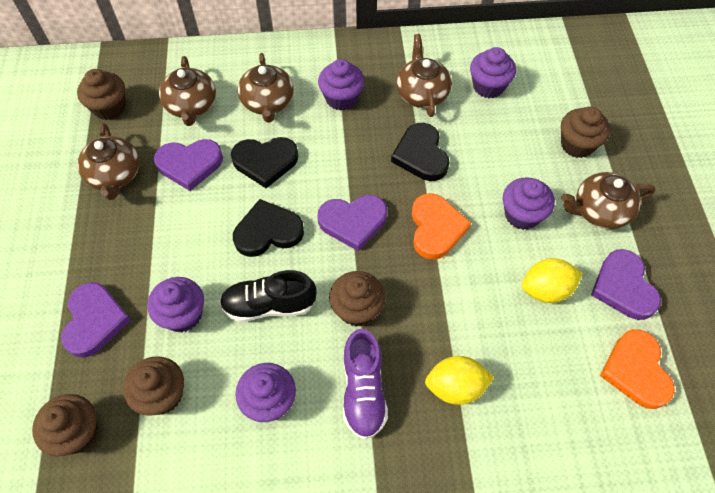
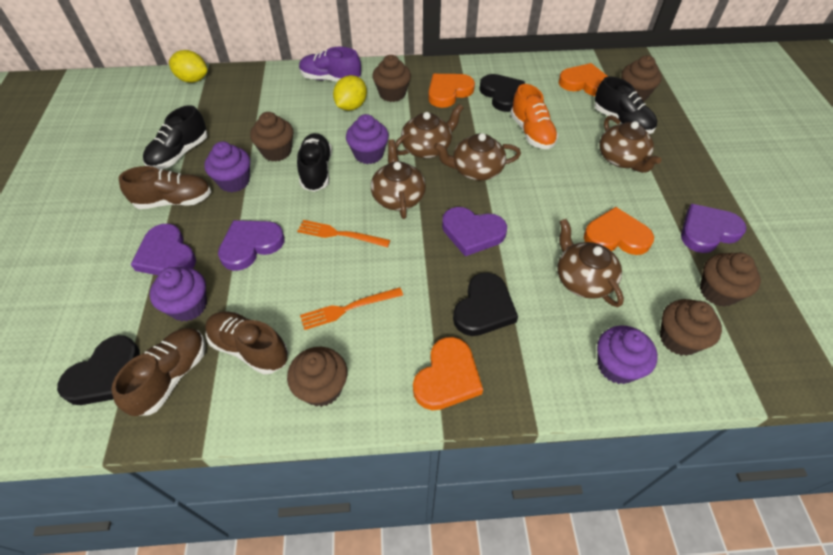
black shoe: 1 -> 3
brown cupcake: 5 -> 6
brown shoe: 0 -> 3
orange fork: 0 -> 2
orange heart: 2 -> 4
orange shoe: 0 -> 1
purple cupcake: 5 -> 4

